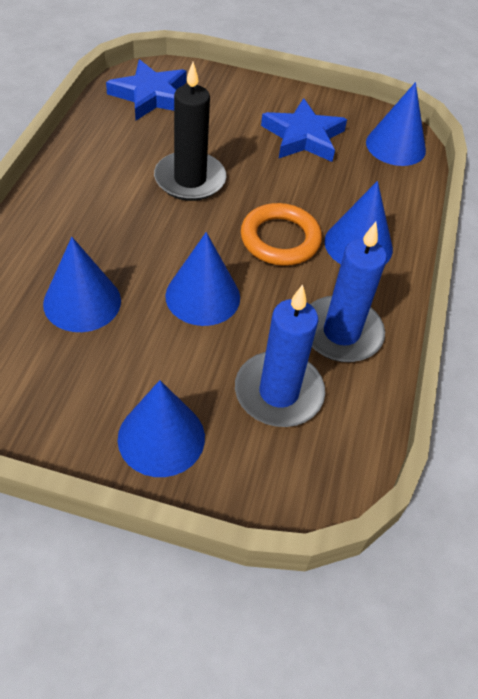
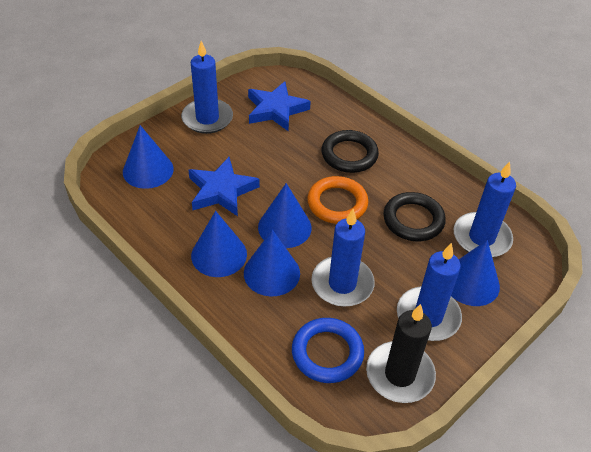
black ring: 0 -> 2
blue candle: 2 -> 4
blue ring: 0 -> 1

